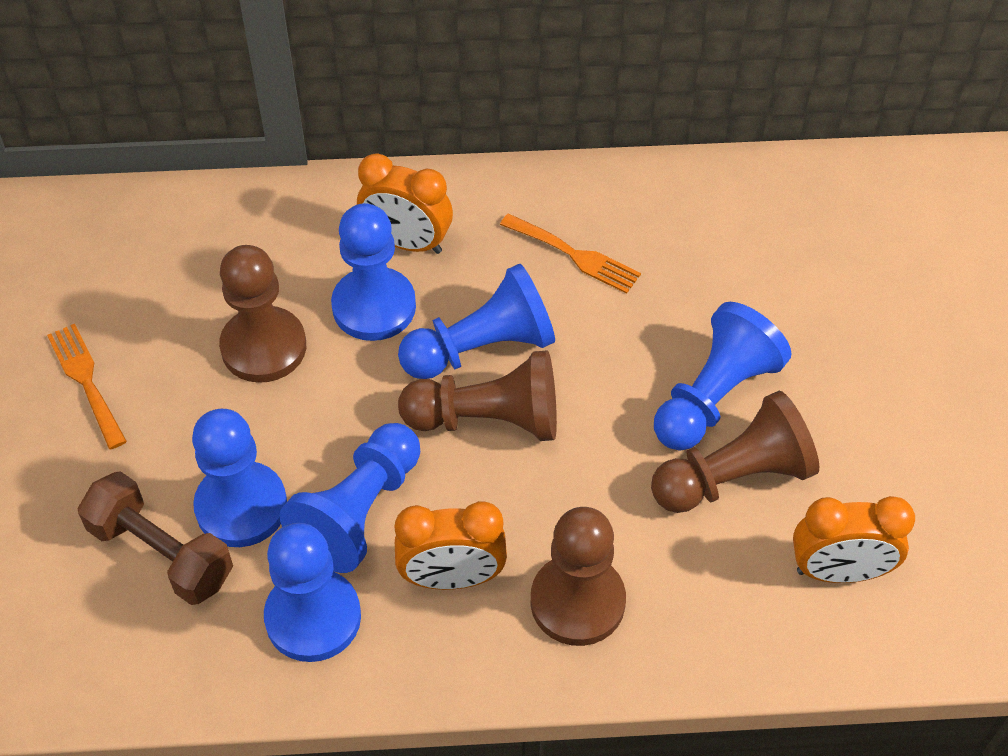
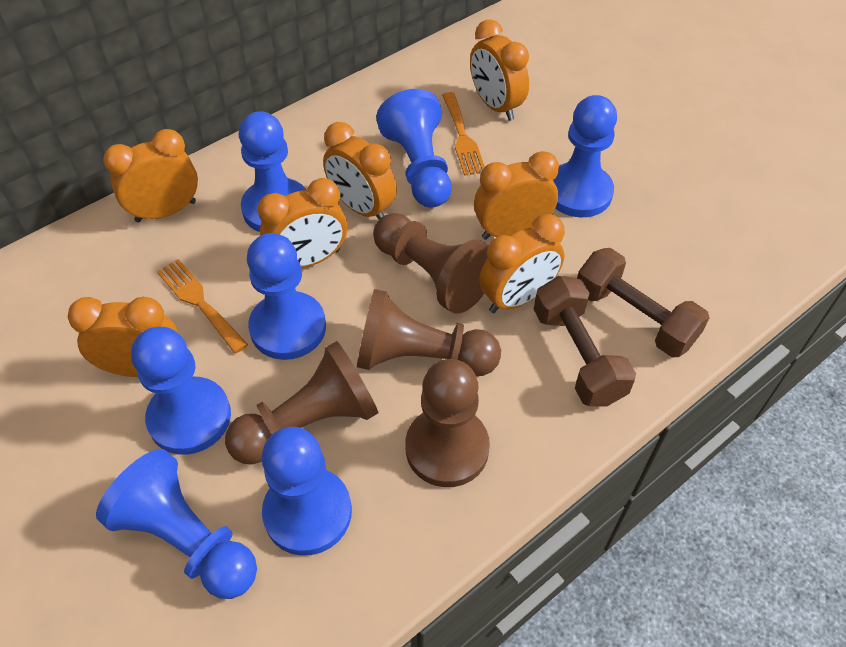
blue pawn: 6 -> 7
brown dumbbell: 1 -> 2
orange clock: 3 -> 7

